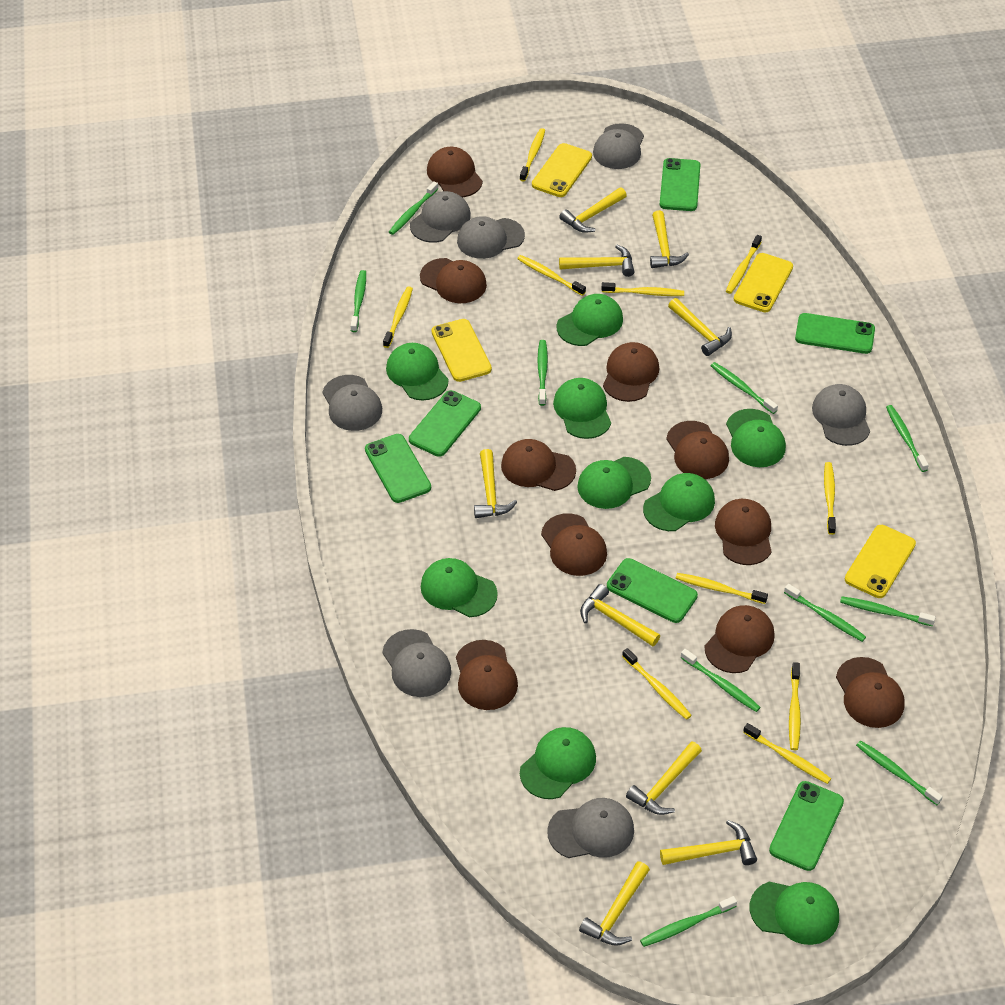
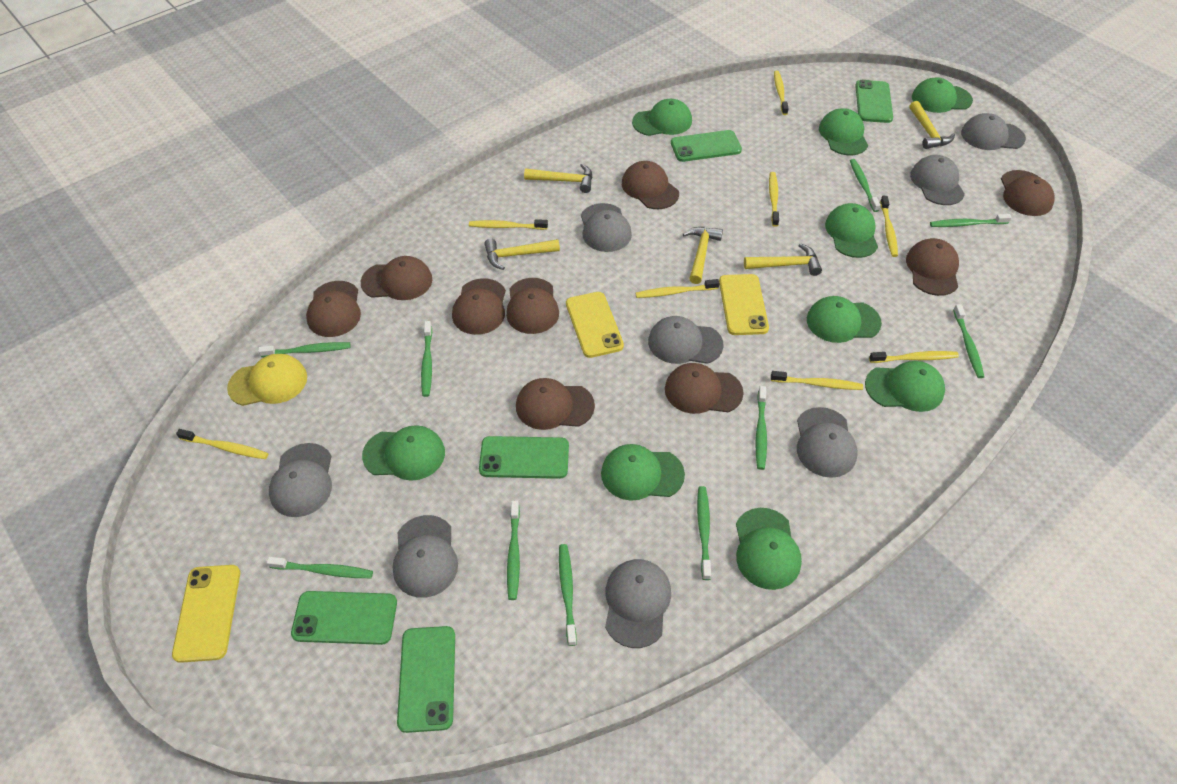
brown cap: 10 -> 9
green phone: 6 -> 5
grey cap: 7 -> 8
yellow cap: 0 -> 1
yellow hammer: 9 -> 5
yellow phone: 4 -> 3
yellow toothbrush: 10 -> 8

